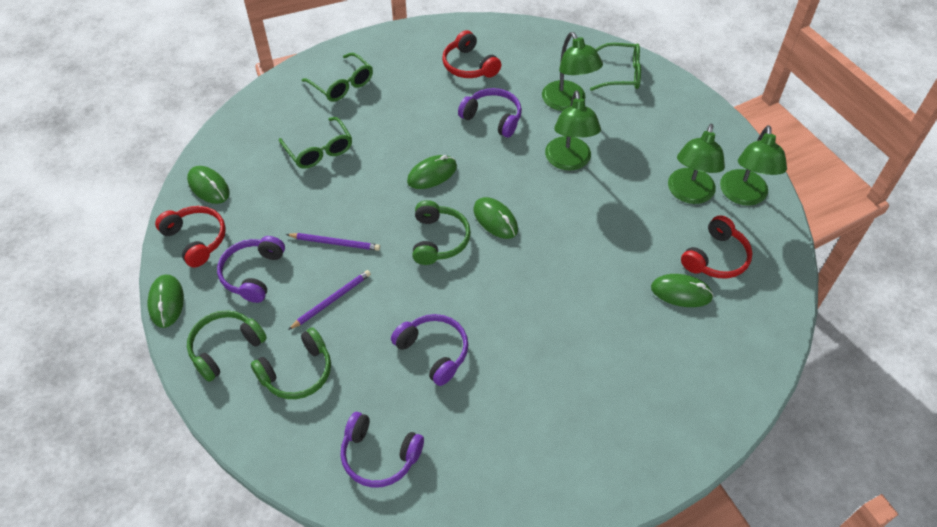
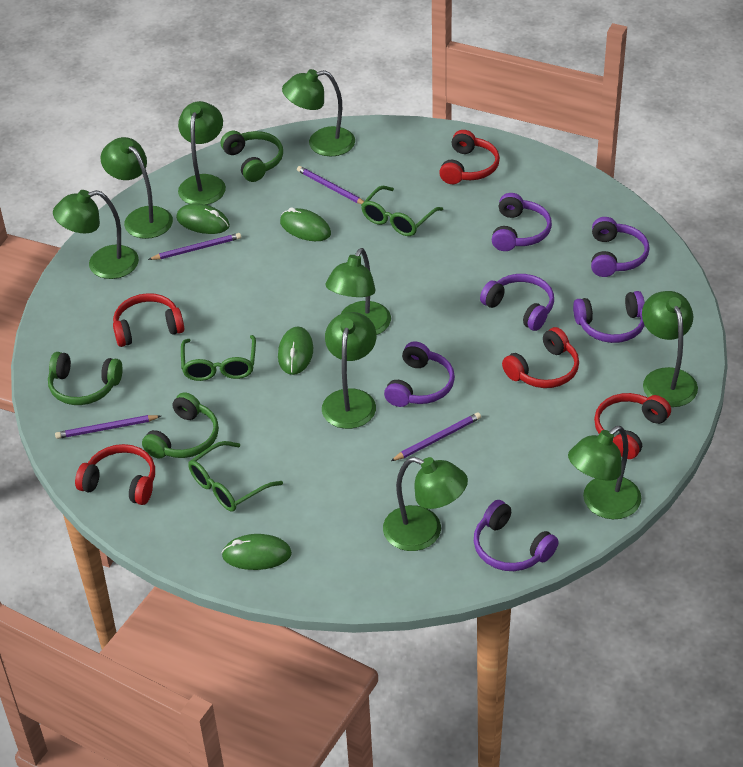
green lamp: 4 -> 9
green mouse: 5 -> 4
purple headphones: 4 -> 6
purple pencil: 2 -> 4
red headphones: 3 -> 5

